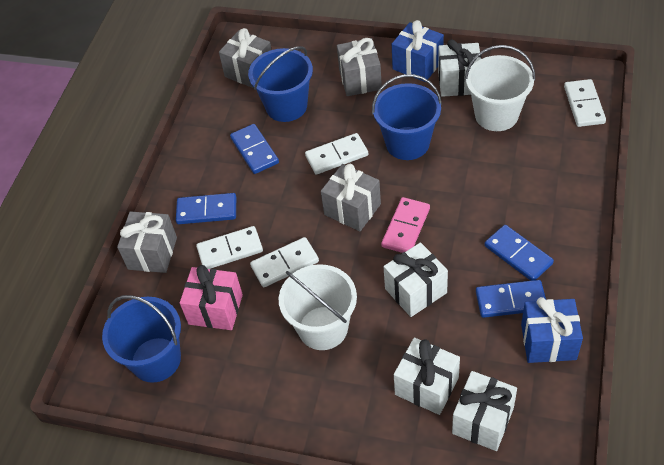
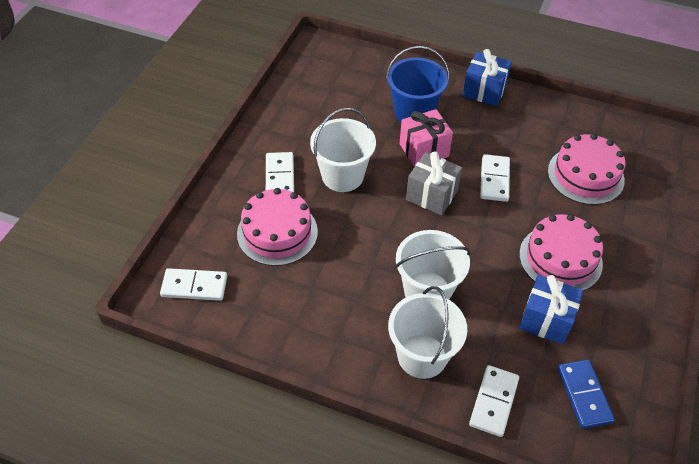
blue bucket: 3 -> 1
blue domino: 4 -> 1
grey gift: 4 -> 1
pink cake: 0 -> 3
pink domino: 1 -> 0
white bucket: 2 -> 3
white gift: 4 -> 0

